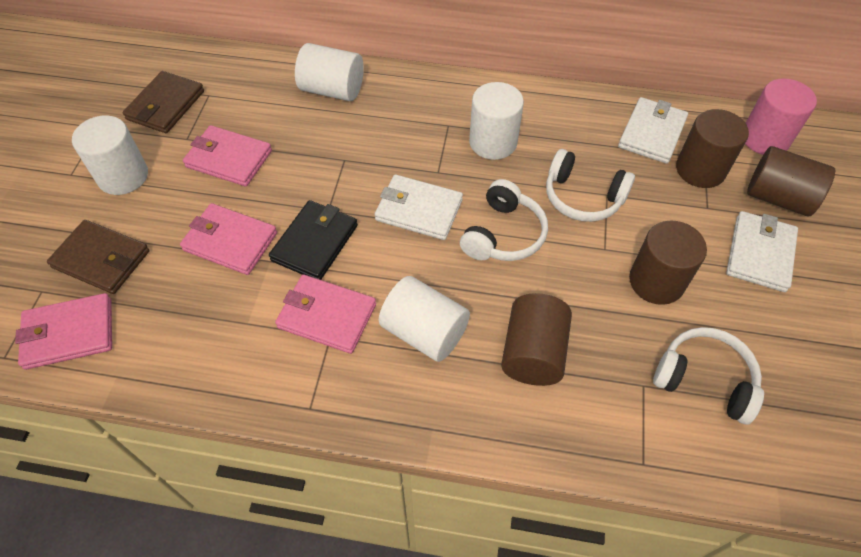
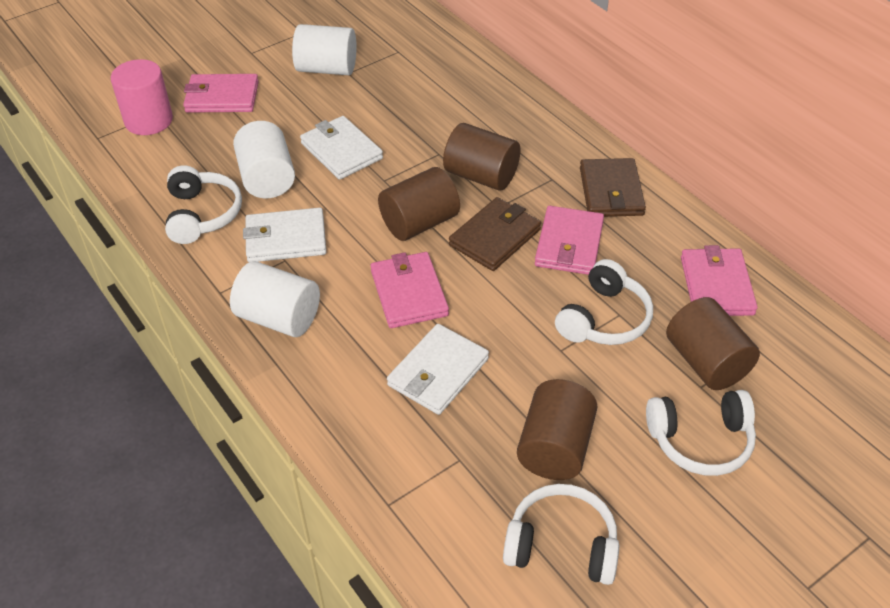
black wallet: 1 -> 0
white cylinder: 4 -> 3
white headphones: 3 -> 4

